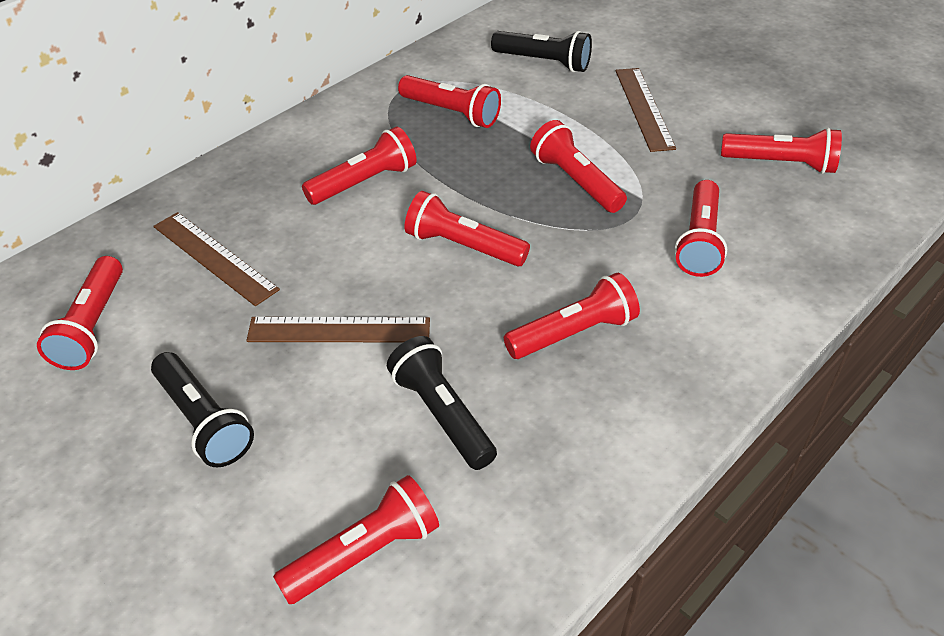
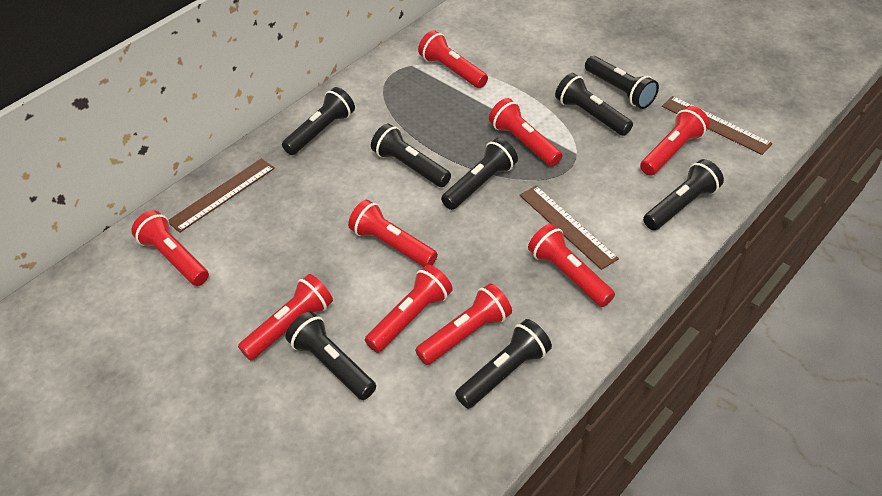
black flashlight: 3 -> 8

